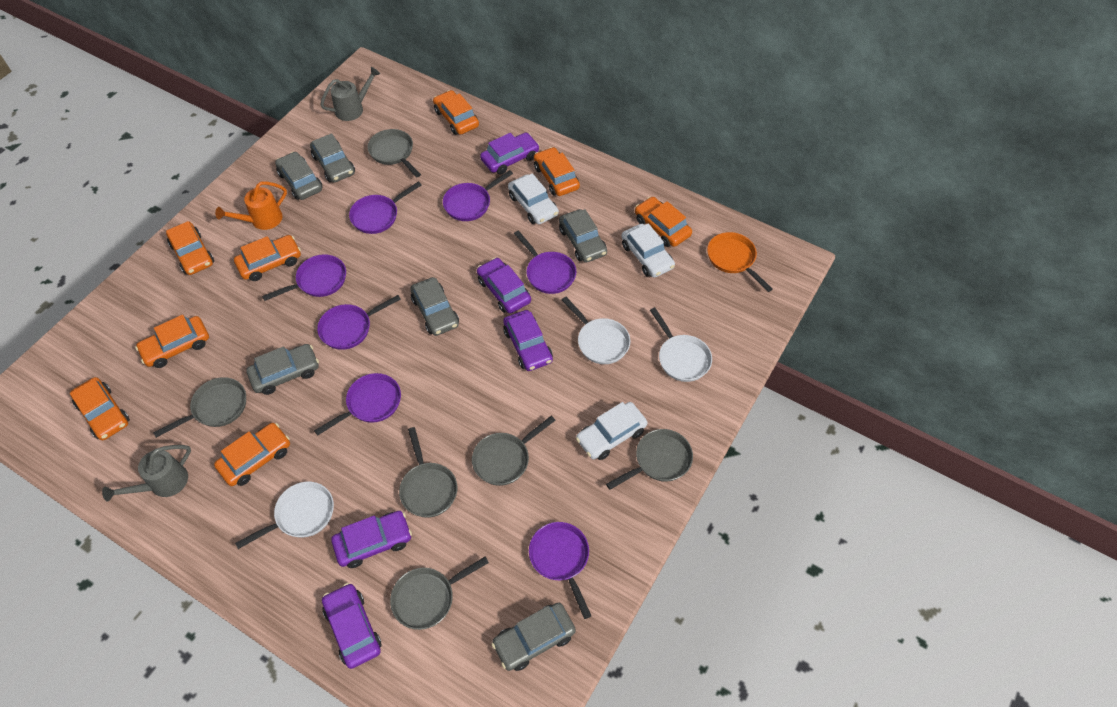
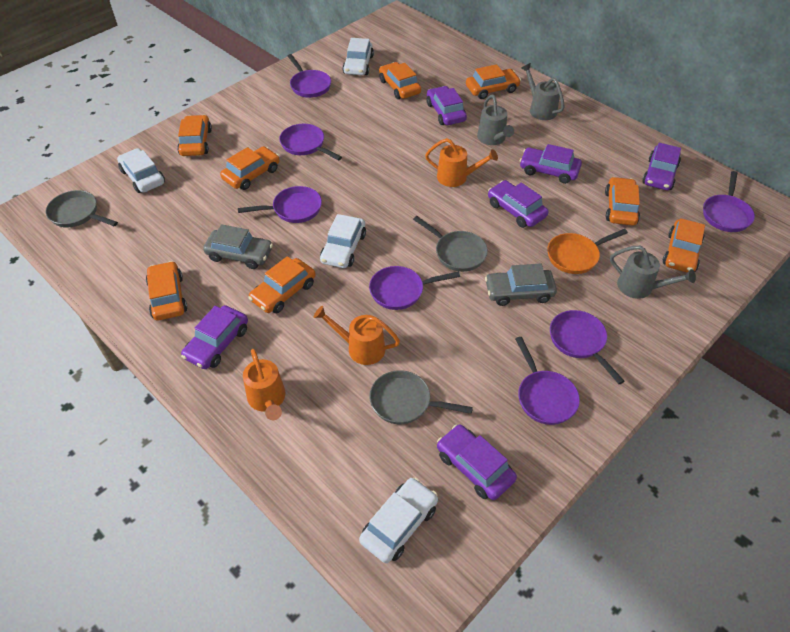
grey car: 6 -> 2
grey pan: 6 -> 3
grey watering can: 2 -> 3
orange watering can: 1 -> 3
purple car: 5 -> 6
white car: 3 -> 4
white pan: 3 -> 0

